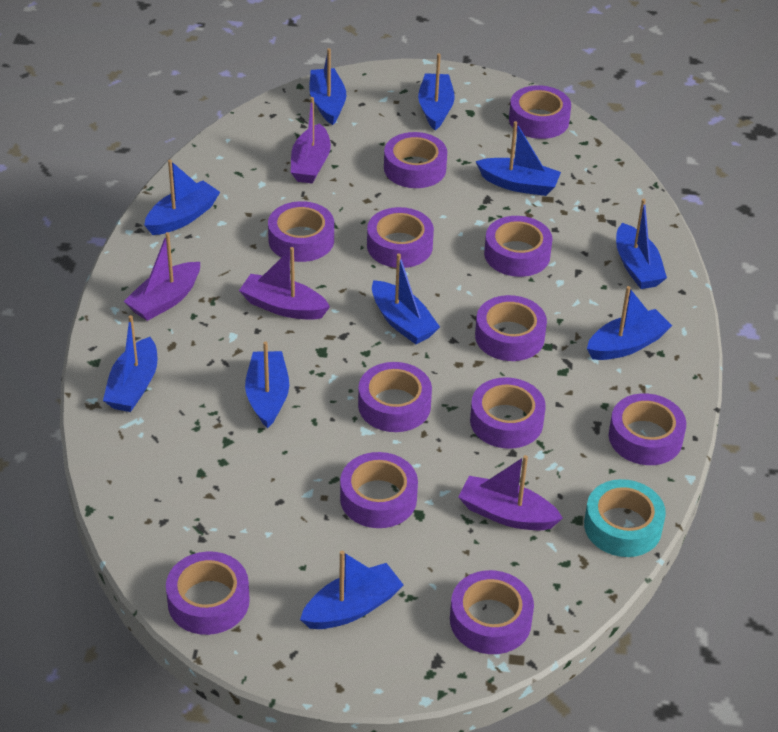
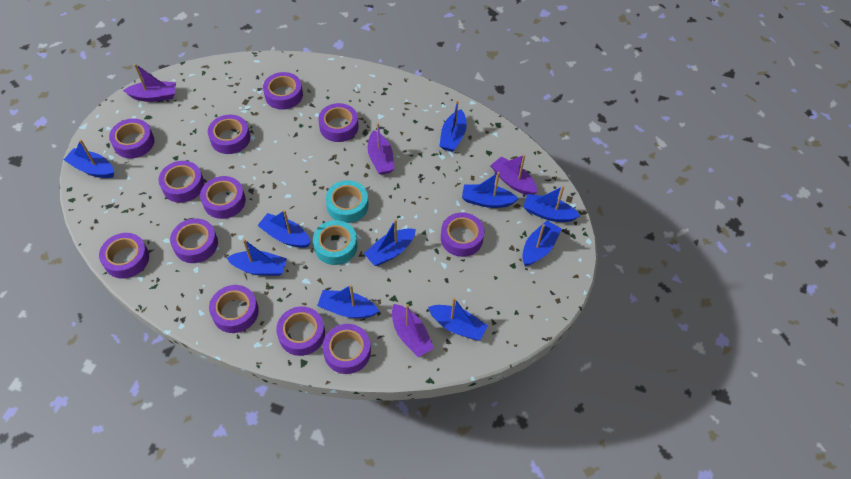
turquoise tape: 1 -> 2

